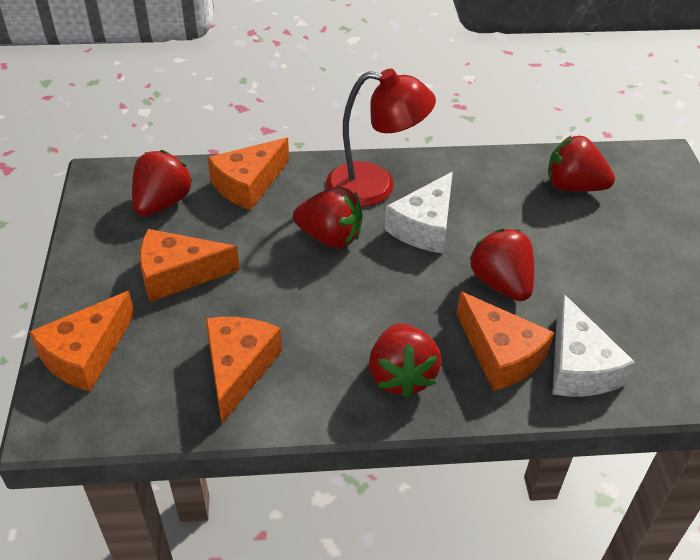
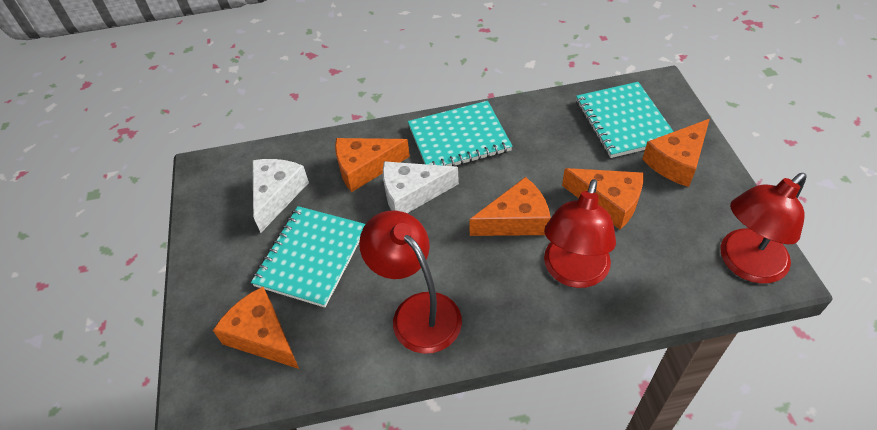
red lamp: 1 -> 3
red strawberry: 5 -> 0
turquoise notebook: 0 -> 3

